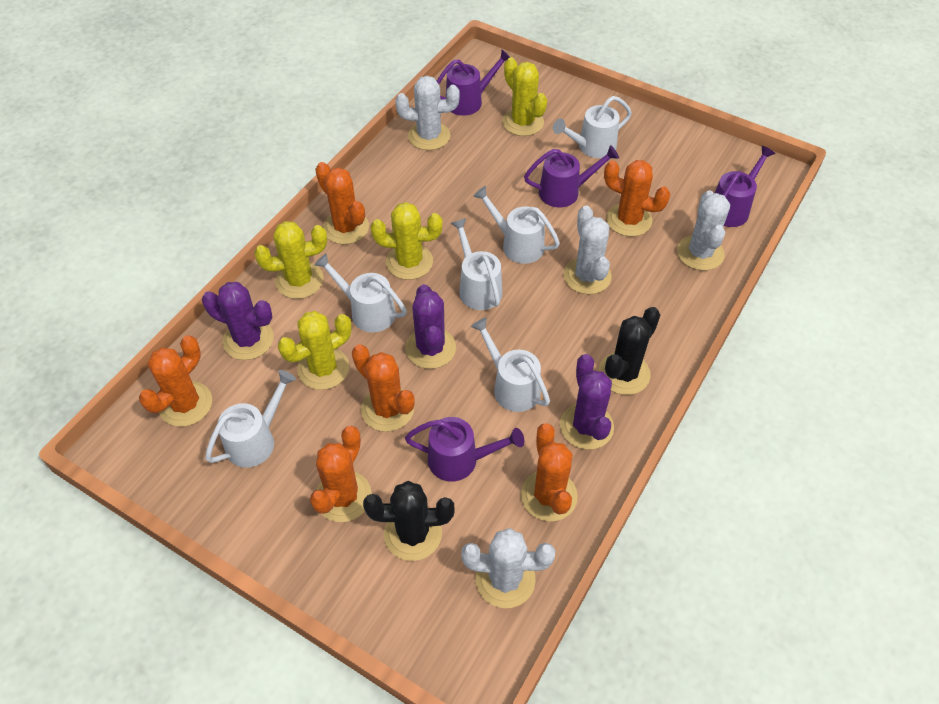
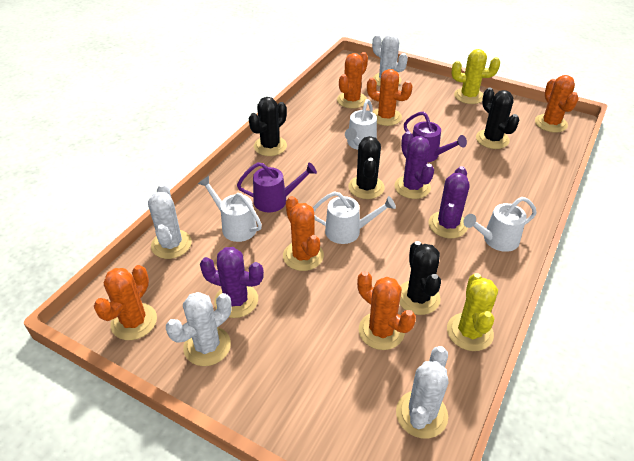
black cactus: 2 -> 4
purple watering can: 4 -> 2
white watering can: 6 -> 4
yellow cactus: 4 -> 2

